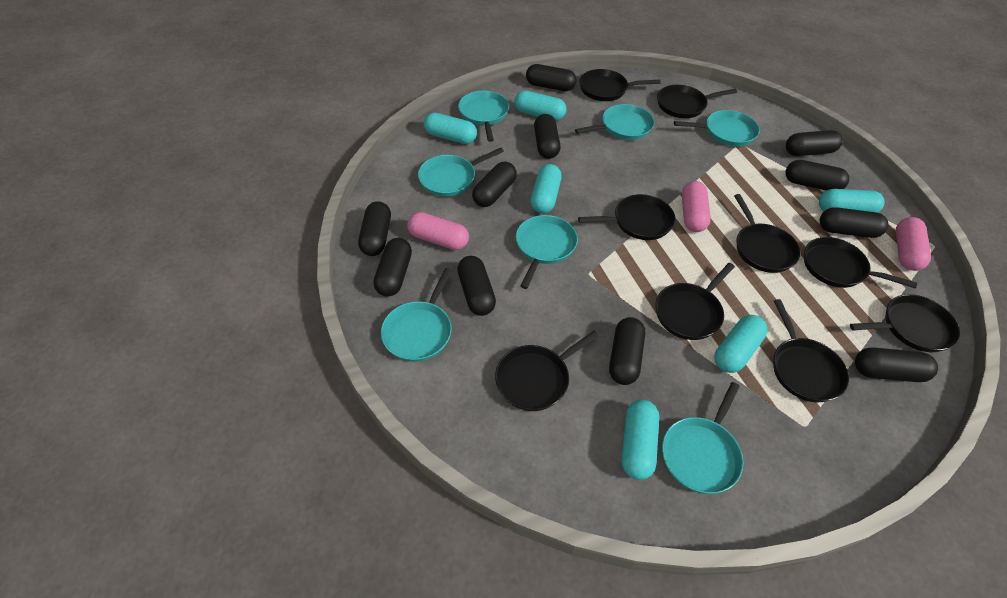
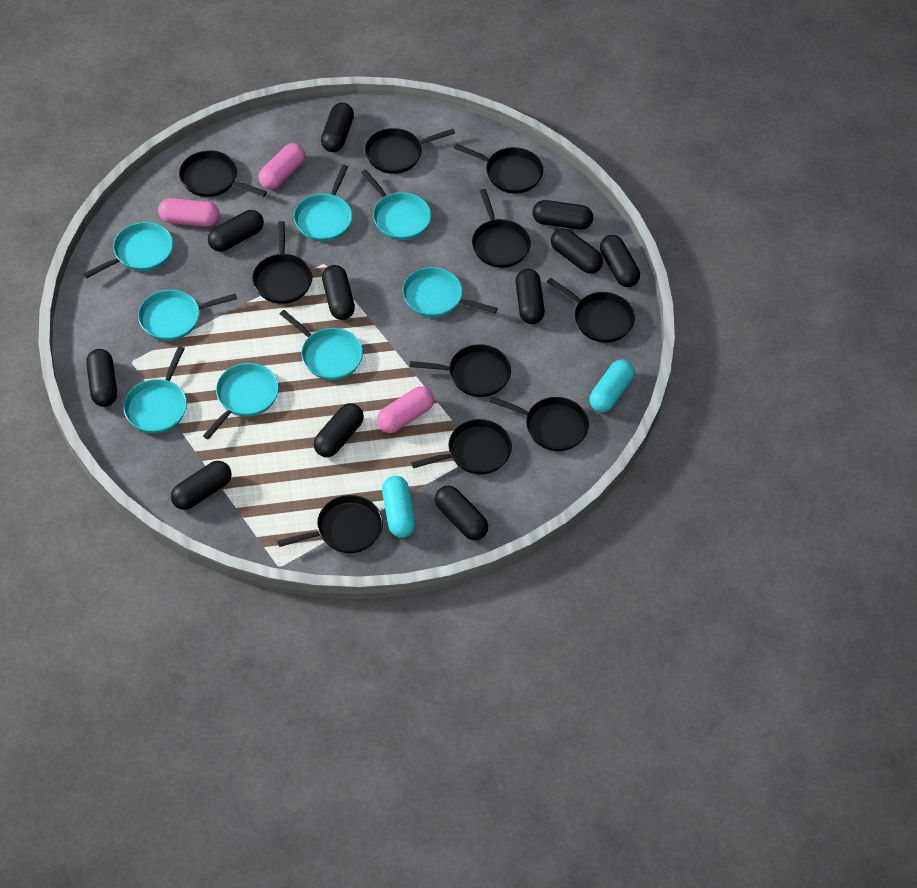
black pan: 9 -> 10
turquoise capsule: 6 -> 2
turquoise pan: 7 -> 8

